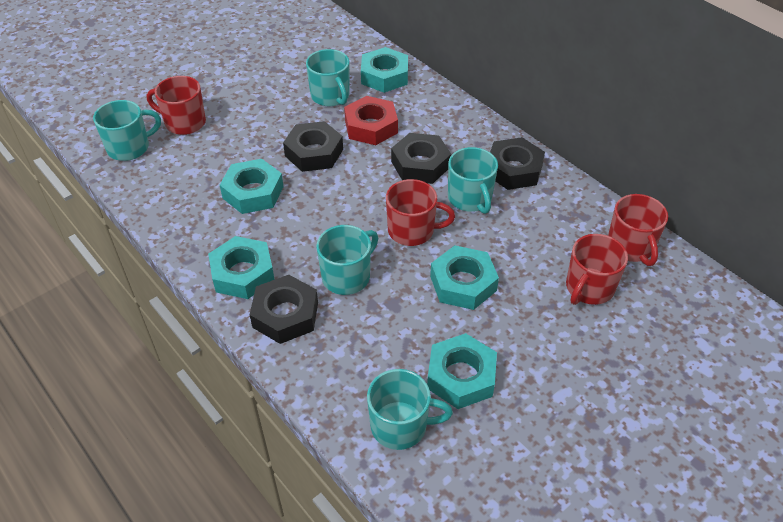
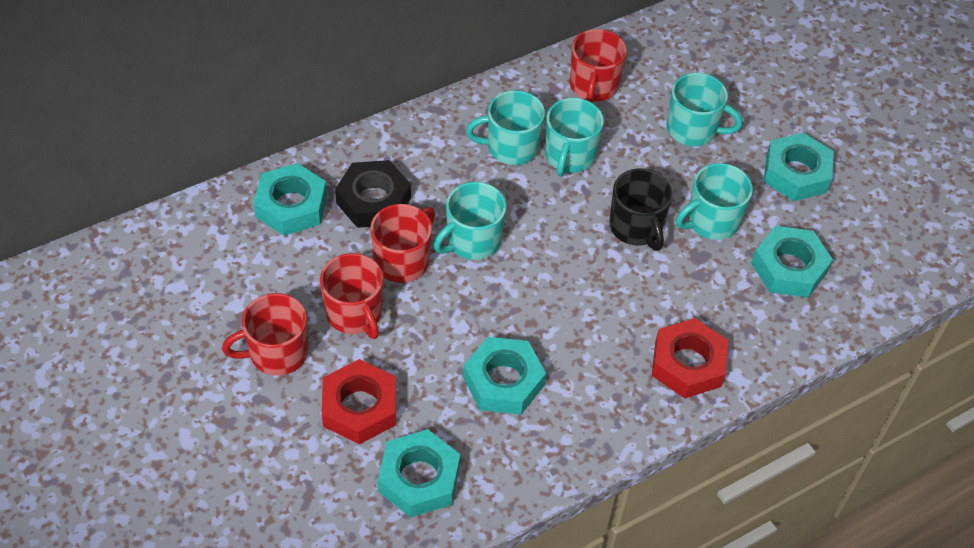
black mug: 0 -> 1
black nut: 4 -> 1
red nut: 1 -> 2

